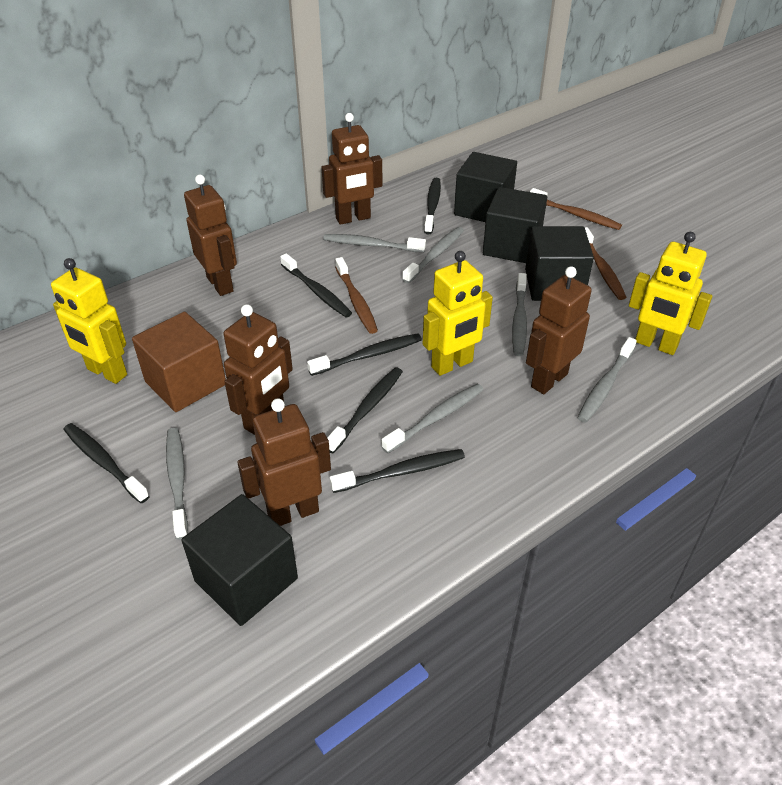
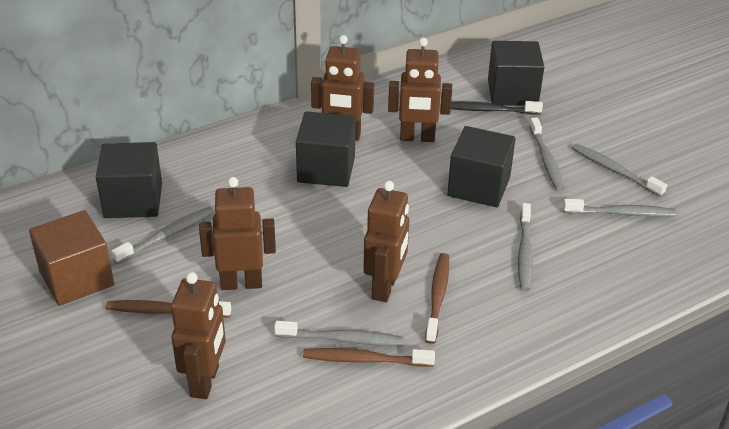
black toothbrush: 6 -> 1
yellow robot: 3 -> 0

